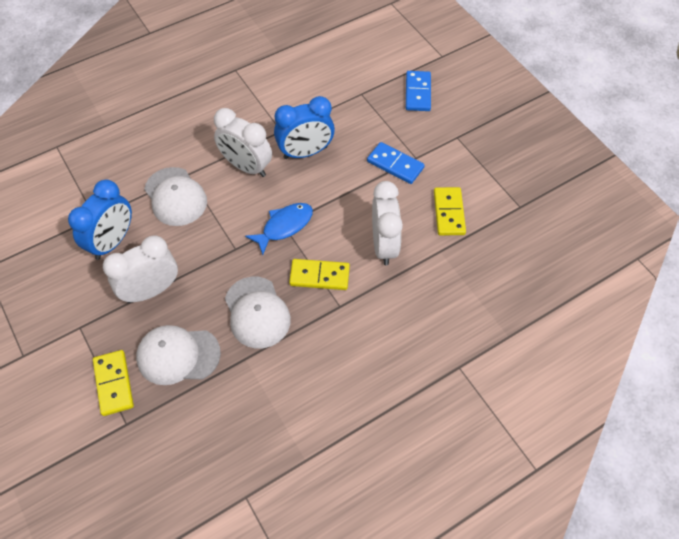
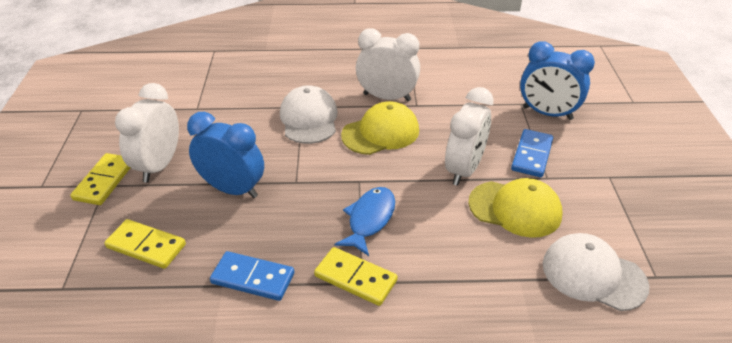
white cap: 3 -> 2
yellow cap: 0 -> 2

